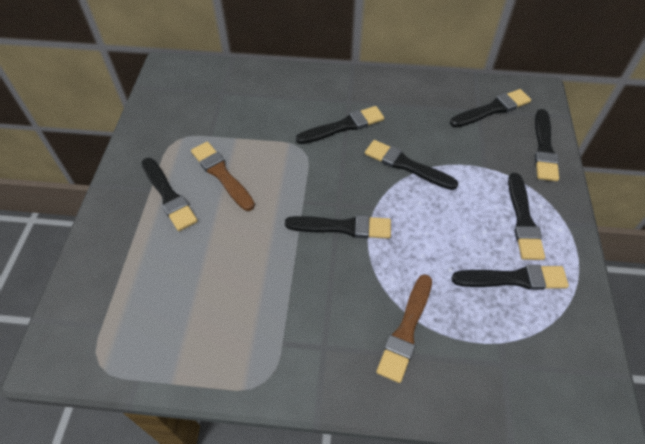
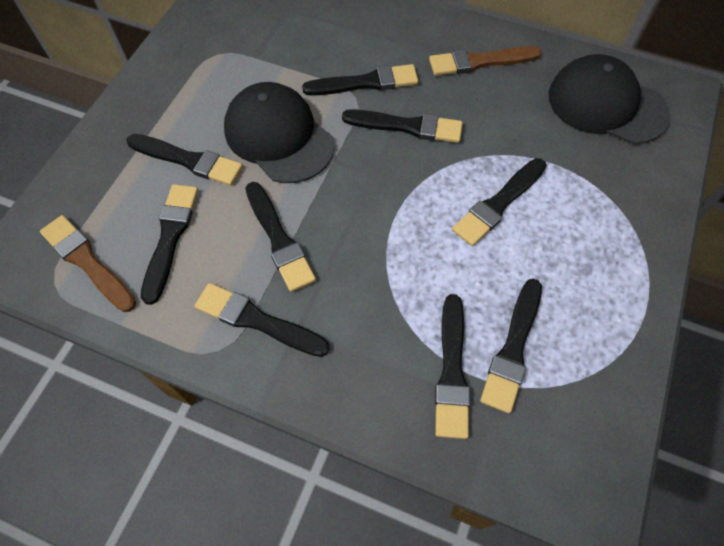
black brush: 8 -> 9
black cap: 0 -> 2

